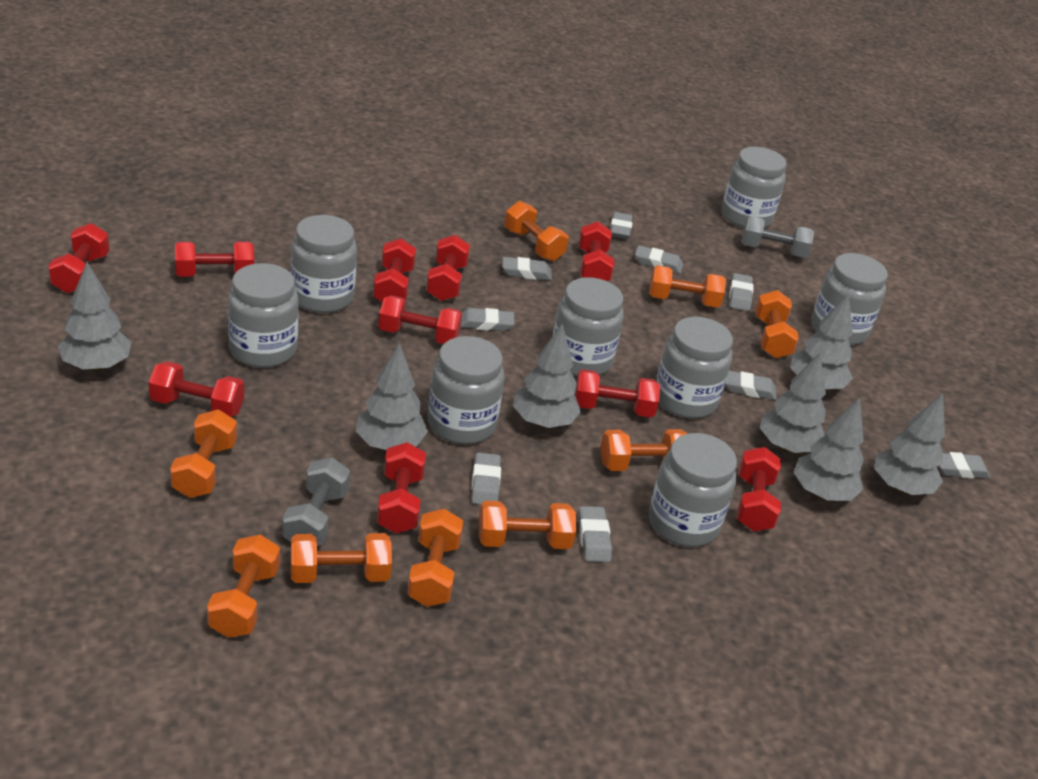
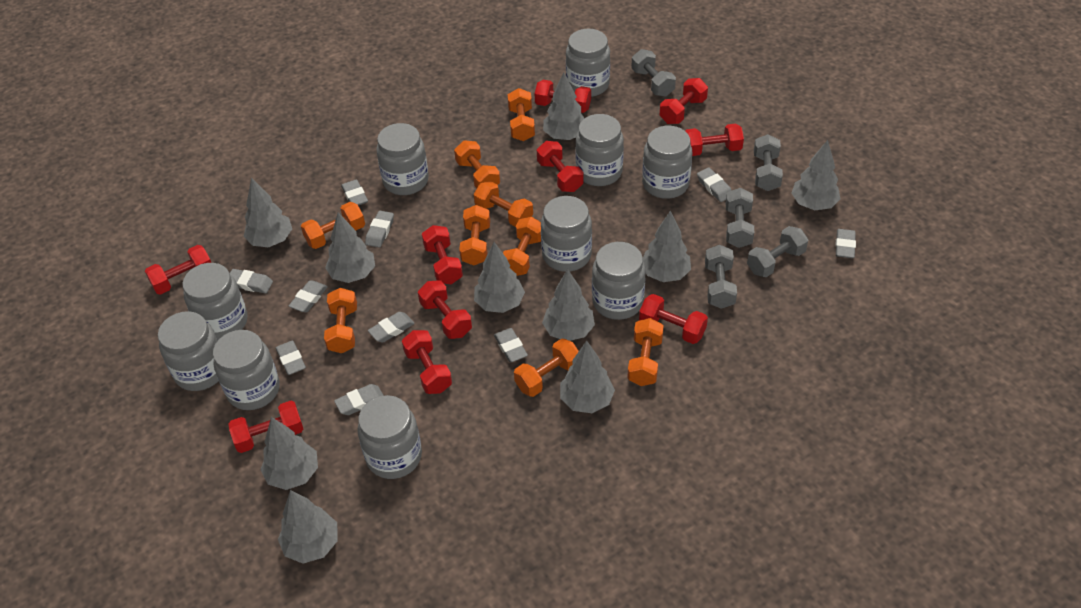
grey dumbbell: 2 -> 5
grey eraser: 9 -> 10
grey jar: 8 -> 10
grey tree: 7 -> 10

